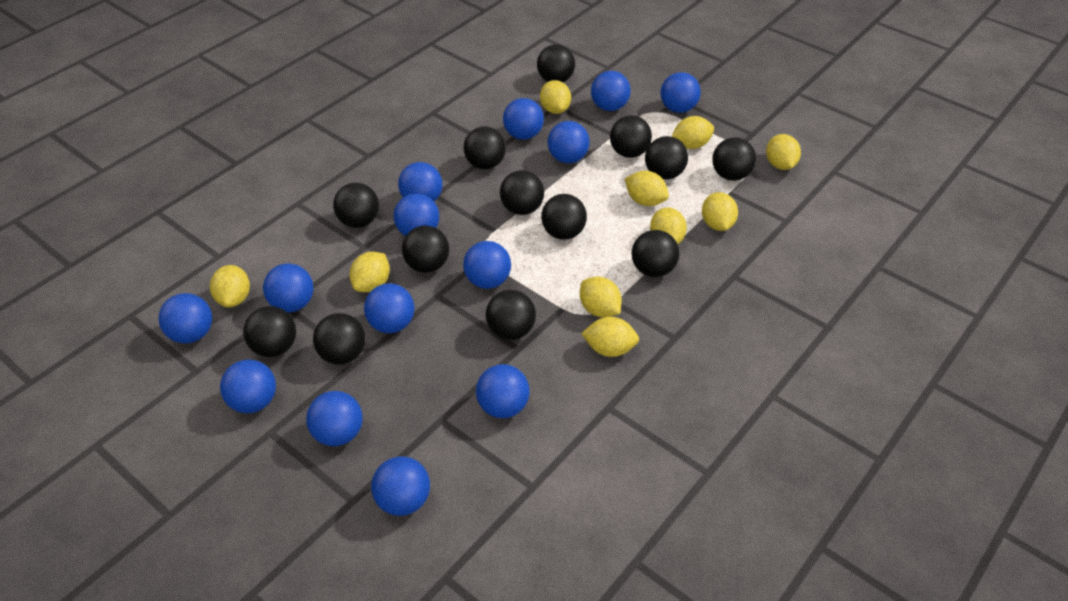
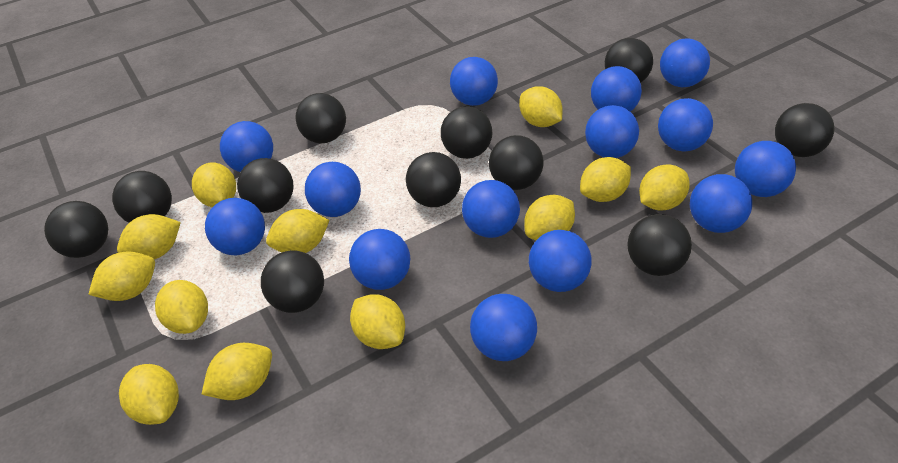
black ball: 13 -> 11
yellow lemon: 10 -> 12

